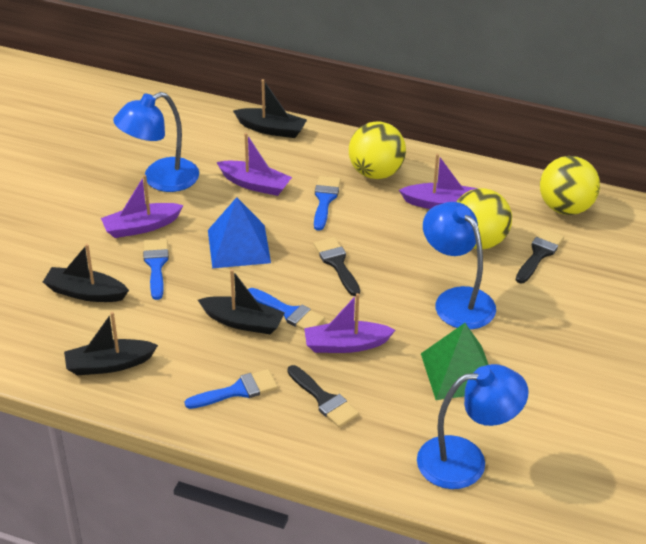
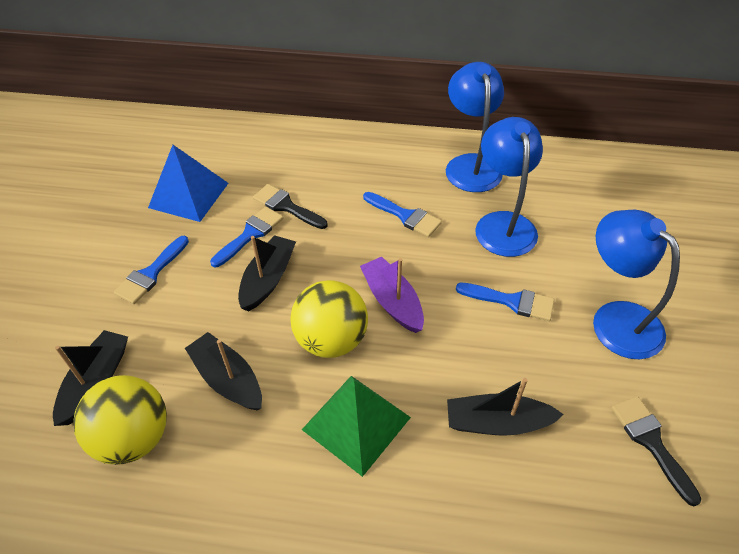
black brush: 3 -> 2
purple boat: 4 -> 1
yellow ball: 3 -> 2

